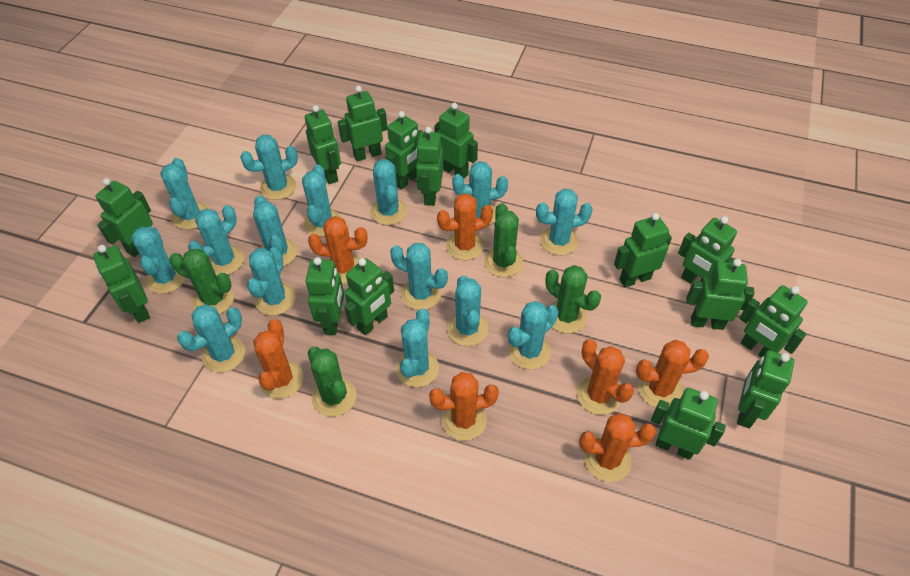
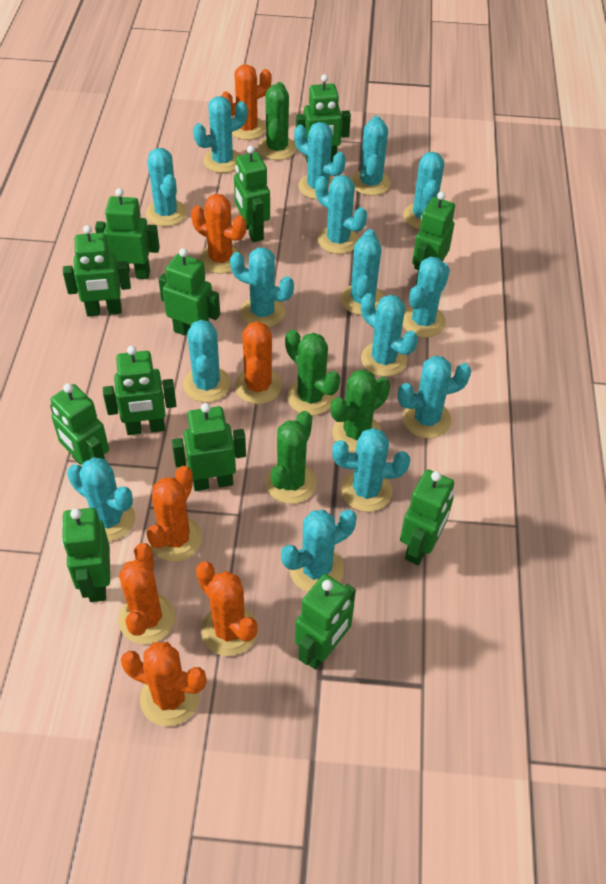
green robot: 15 -> 12

